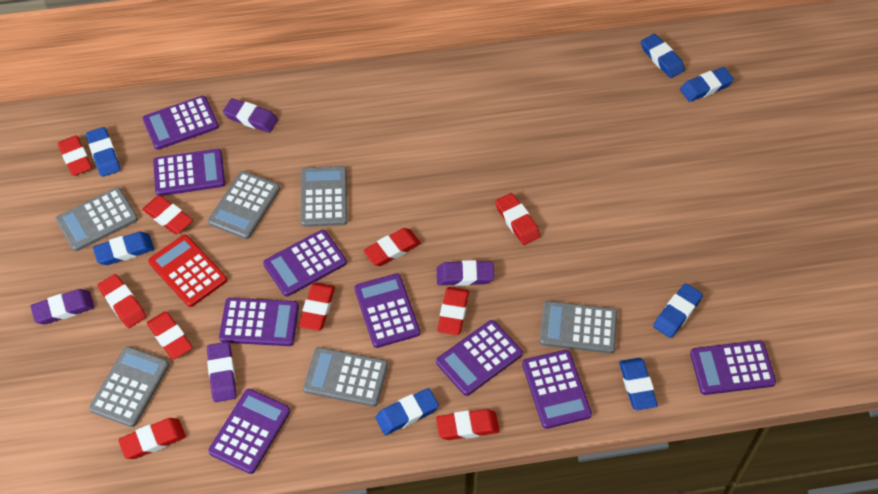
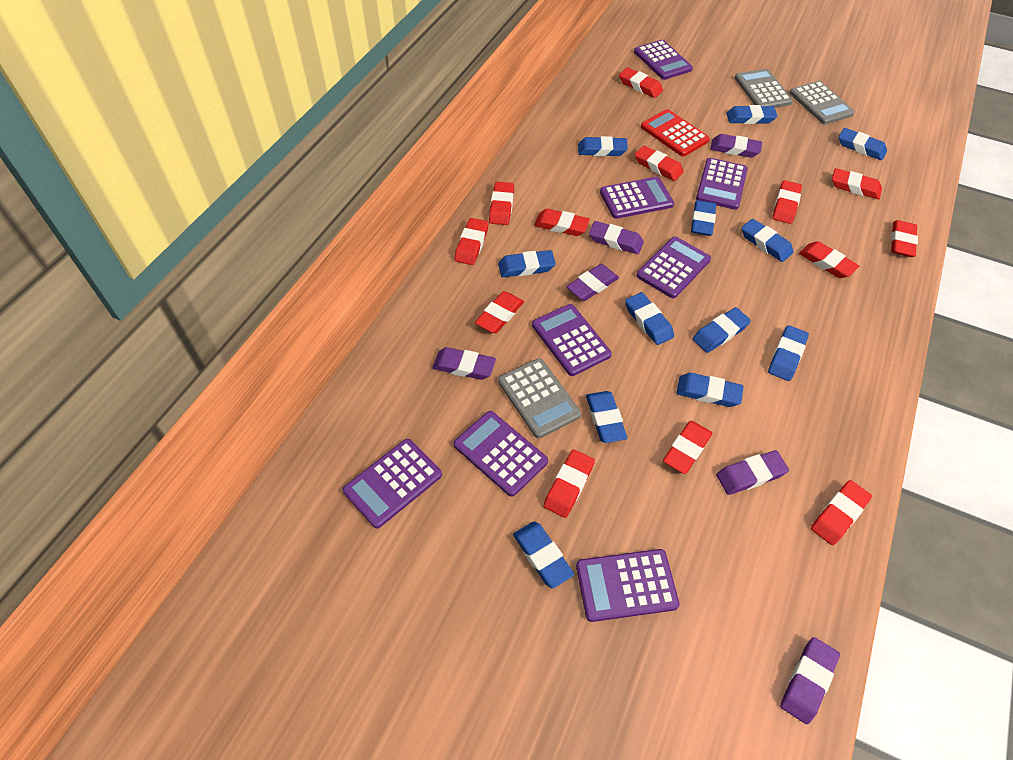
blue eraser: 7 -> 12
grey calculator: 6 -> 3
purple calculator: 9 -> 8
purple eraser: 4 -> 6
red eraser: 10 -> 13

